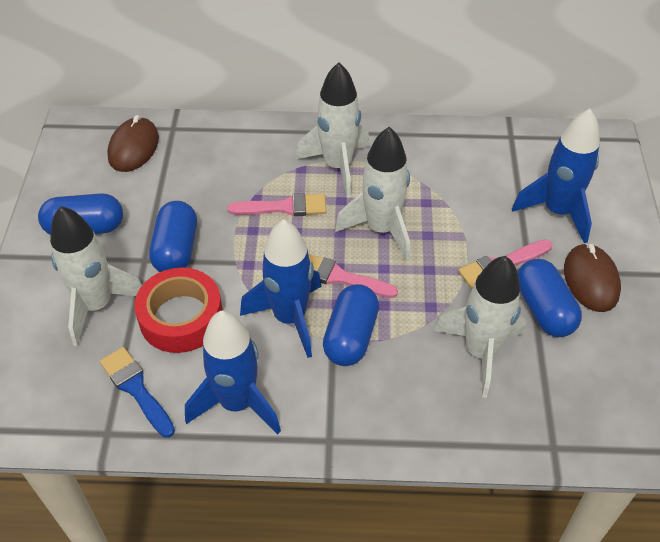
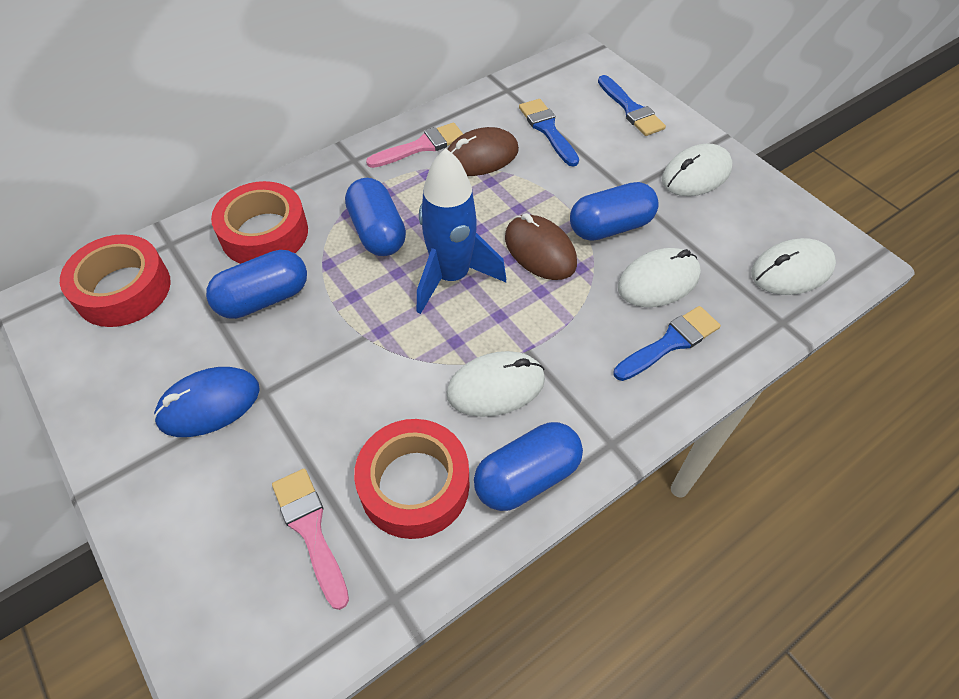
blue brush: 1 -> 3
blue mouse: 0 -> 1
blue rocket: 3 -> 1
pink brush: 3 -> 2
red tape: 1 -> 3
white mouse: 0 -> 4
white rocket: 4 -> 0

